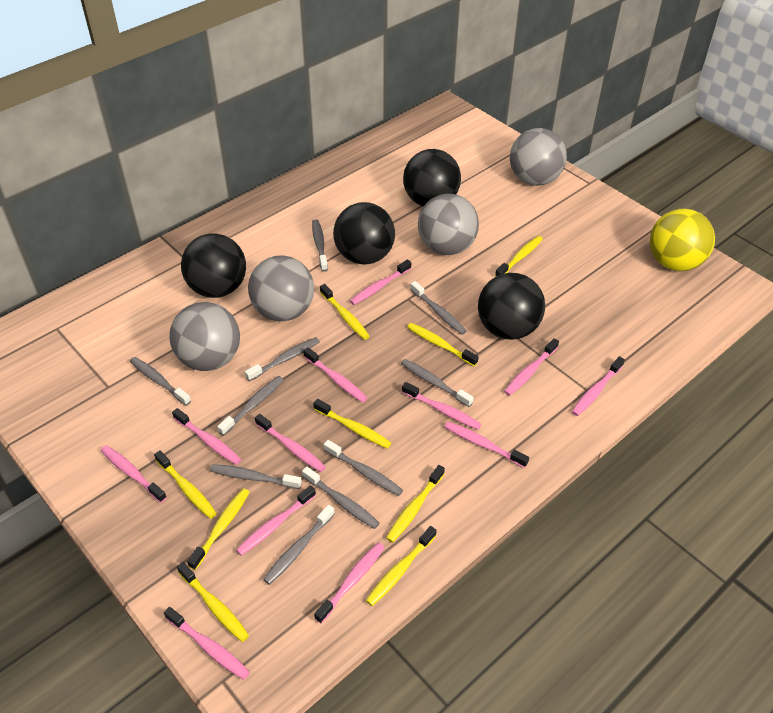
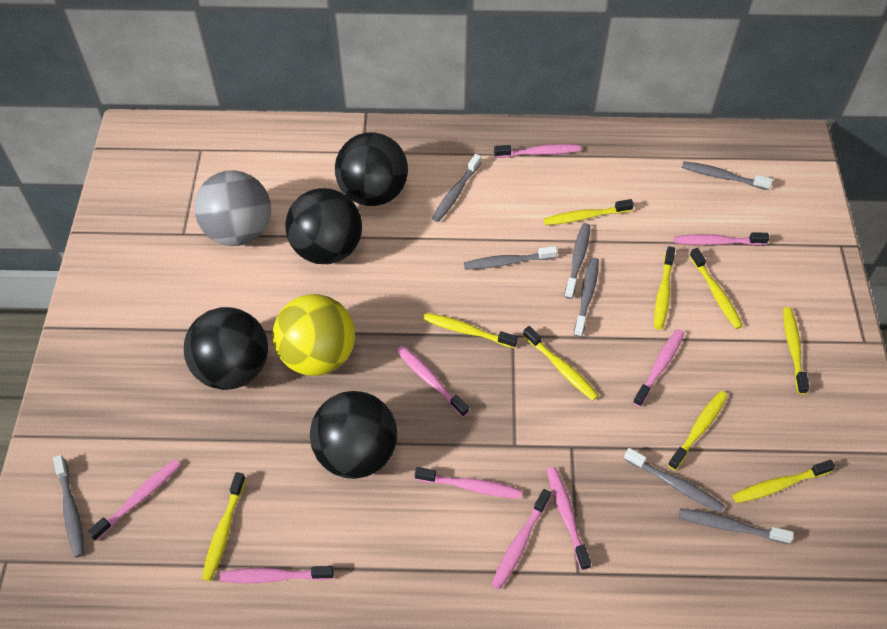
grey ball: 4 -> 1
grey toothbrush: 10 -> 8
pink toothbrush: 12 -> 9

